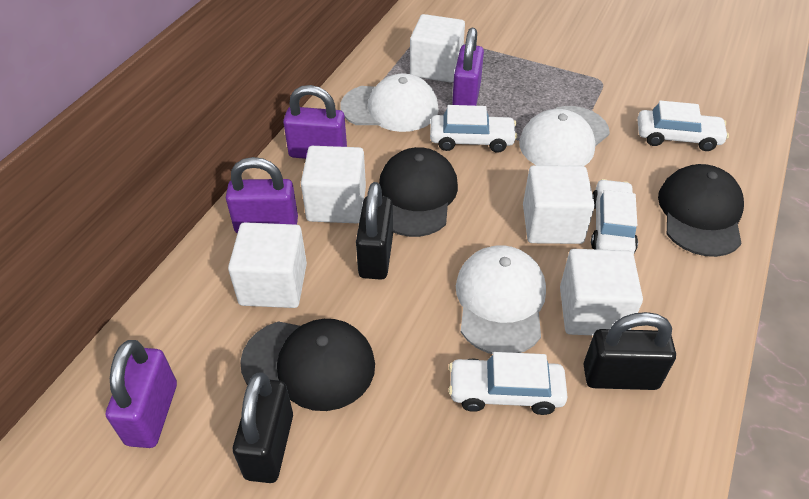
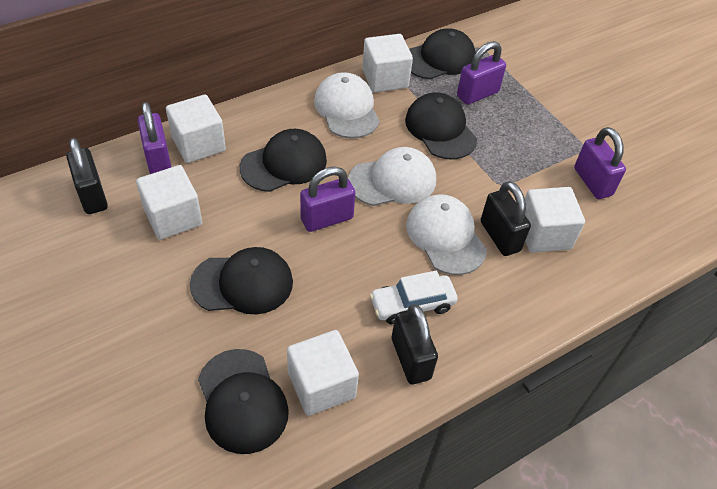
black cap: 3 -> 5
white car: 4 -> 1

